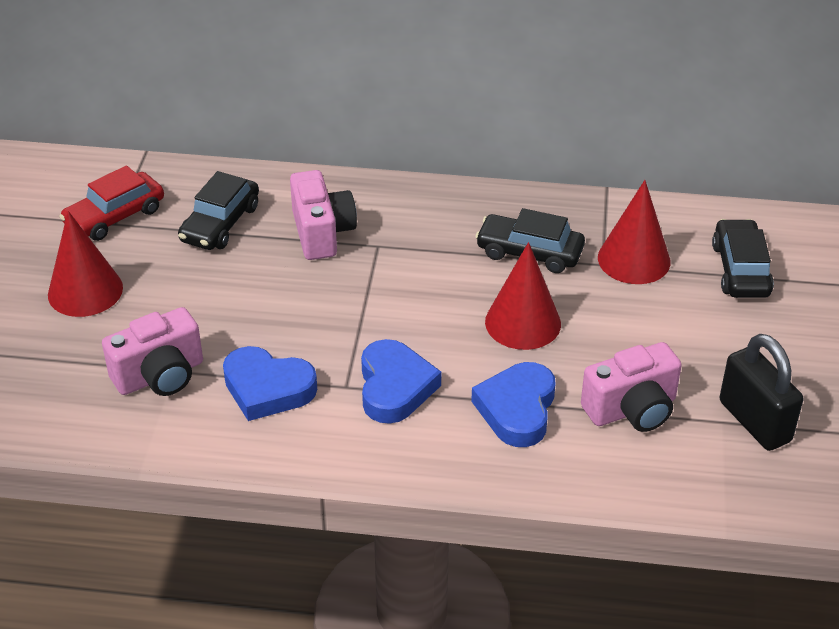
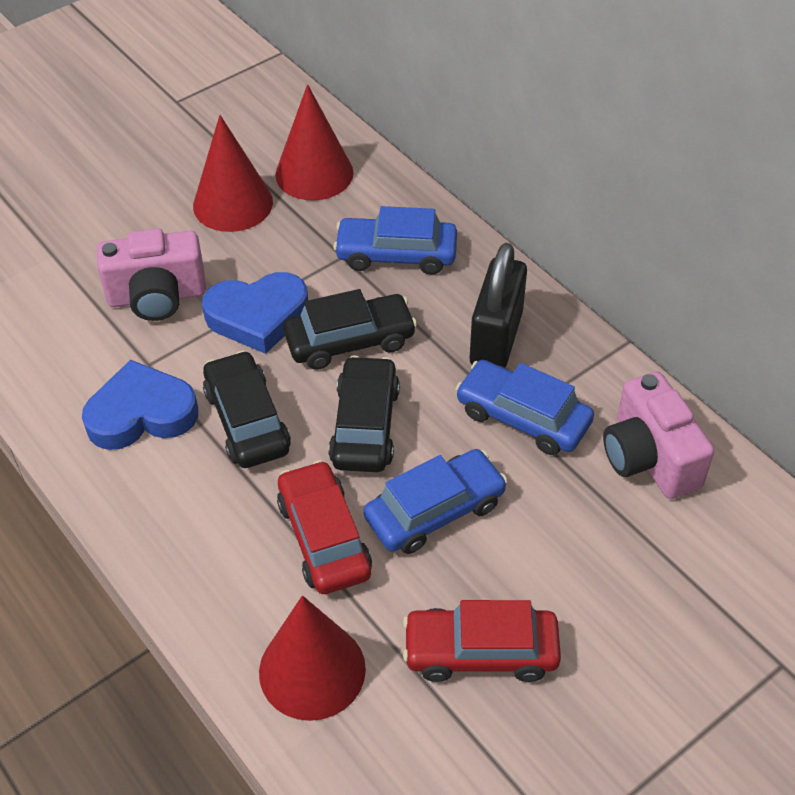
blue car: 0 -> 3
blue heart: 3 -> 2
pink camera: 3 -> 2
red car: 1 -> 2

